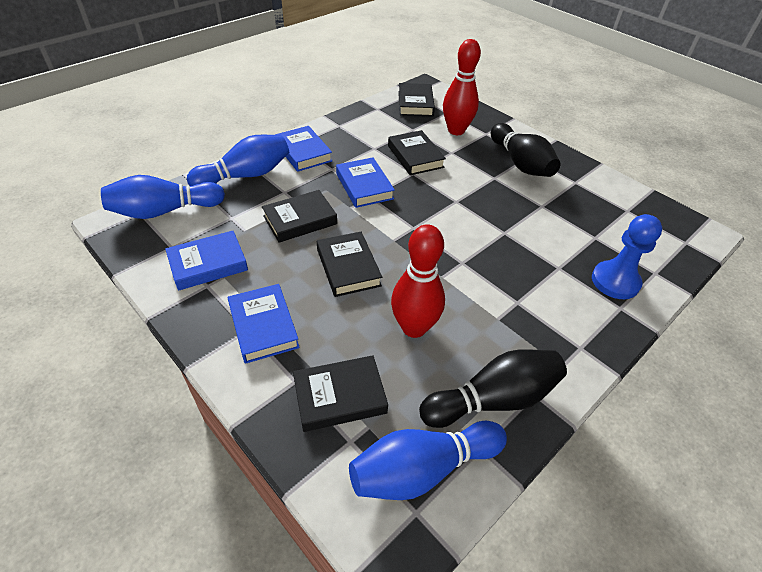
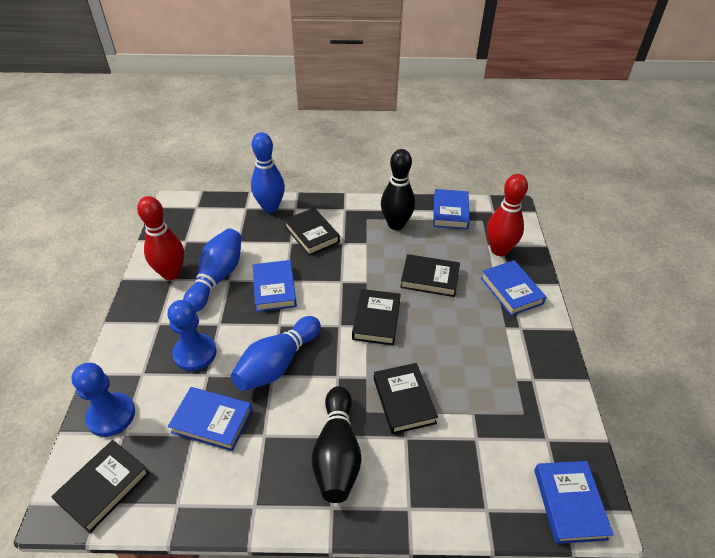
blue book: 4 -> 5
blue pawn: 1 -> 2

